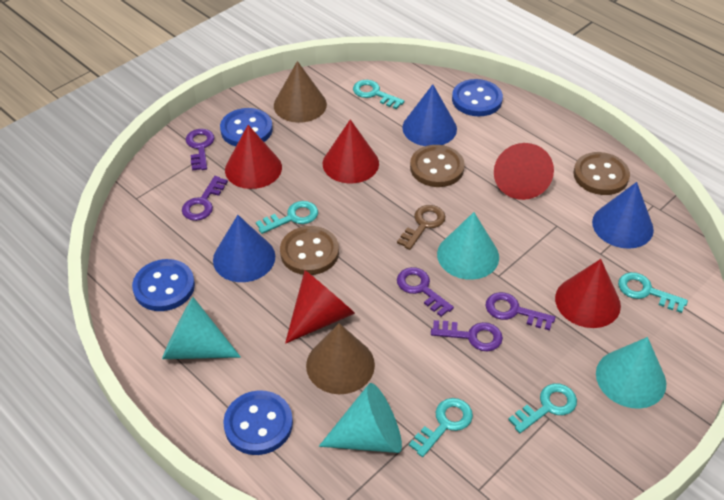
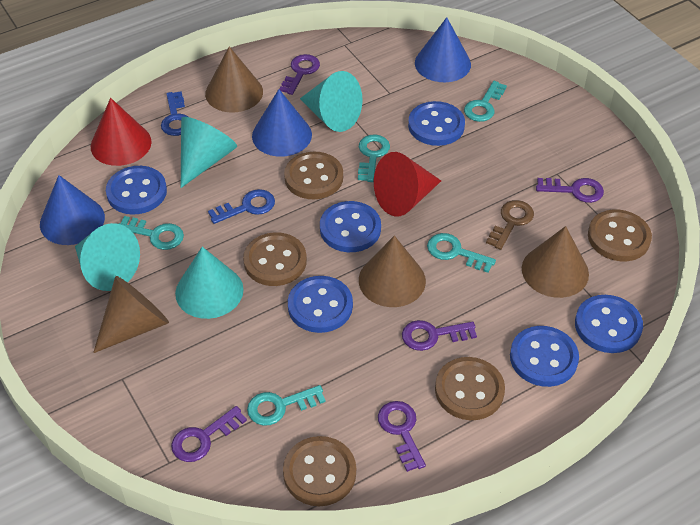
blue button: 4 -> 6
blue key: 0 -> 2
brown button: 3 -> 5
brown cone: 2 -> 4
red cone: 5 -> 2

